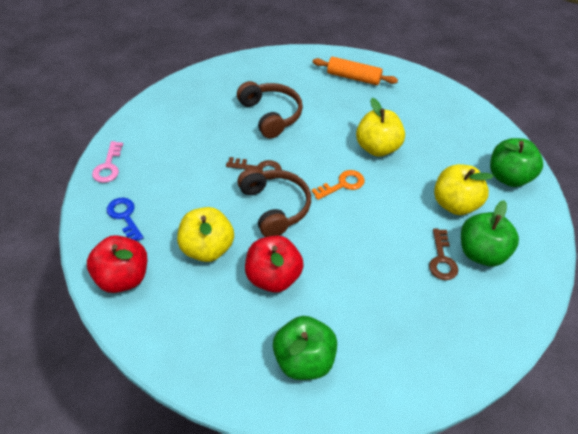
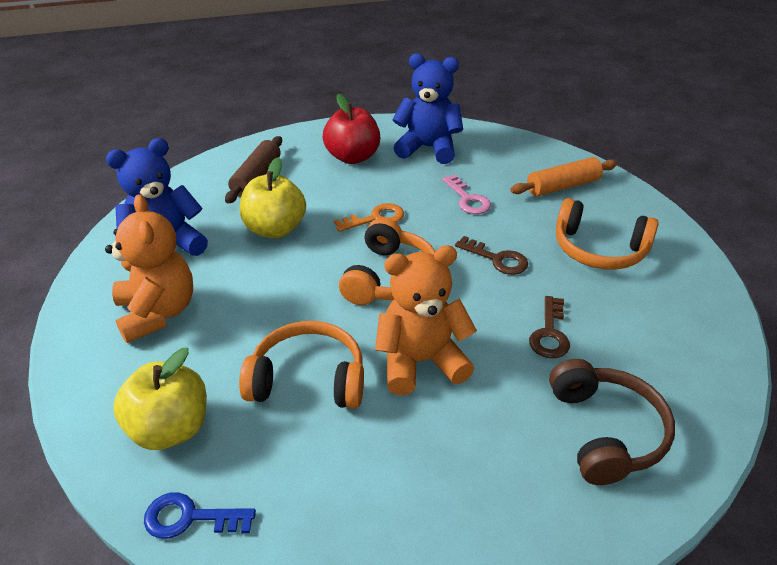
blue teddy bear: 0 -> 2
brown headphones: 2 -> 1
brown rolling pin: 0 -> 1
green apple: 3 -> 0
orange headphones: 0 -> 3
orange teddy bear: 0 -> 2
red apple: 2 -> 1
yellow apple: 3 -> 2

